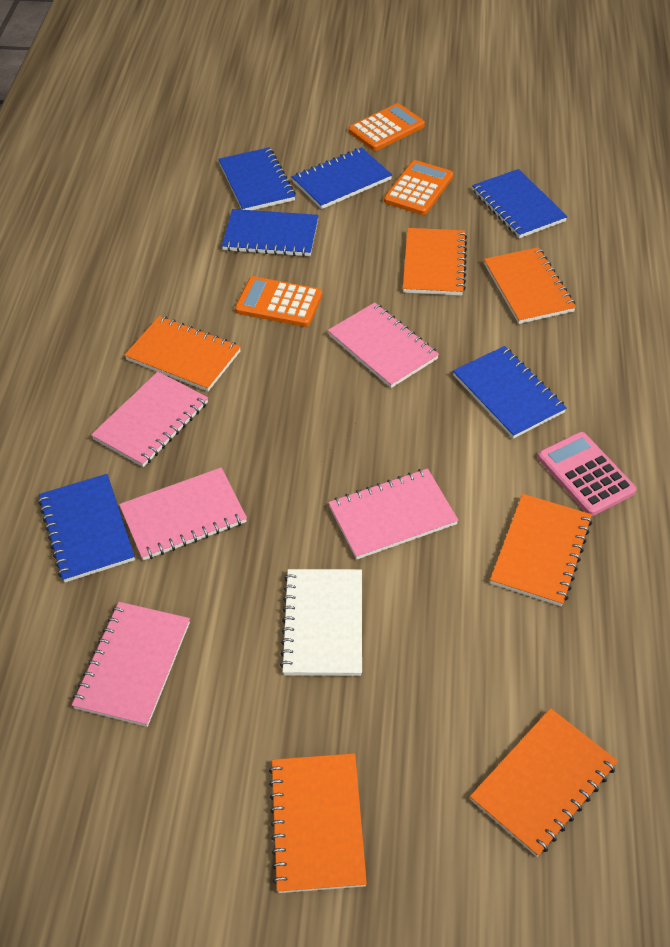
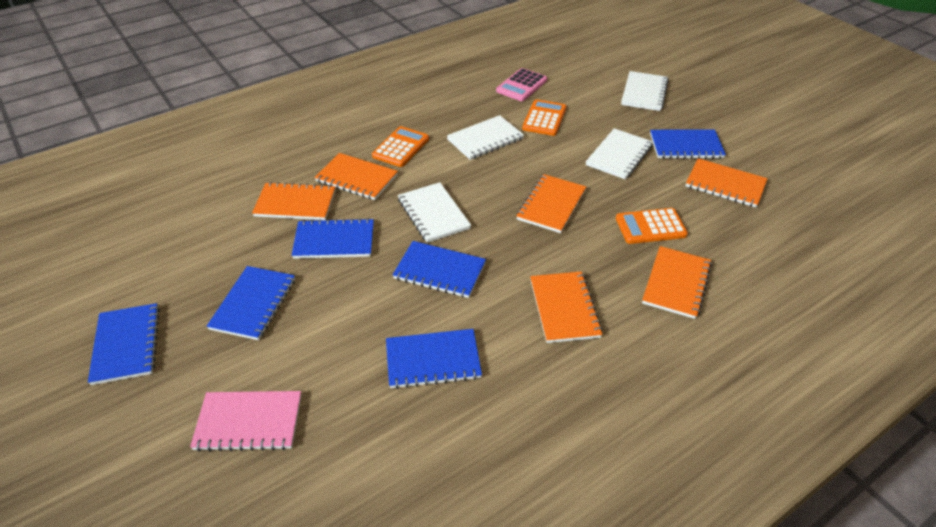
pink notebook: 5 -> 1
white notebook: 1 -> 4

